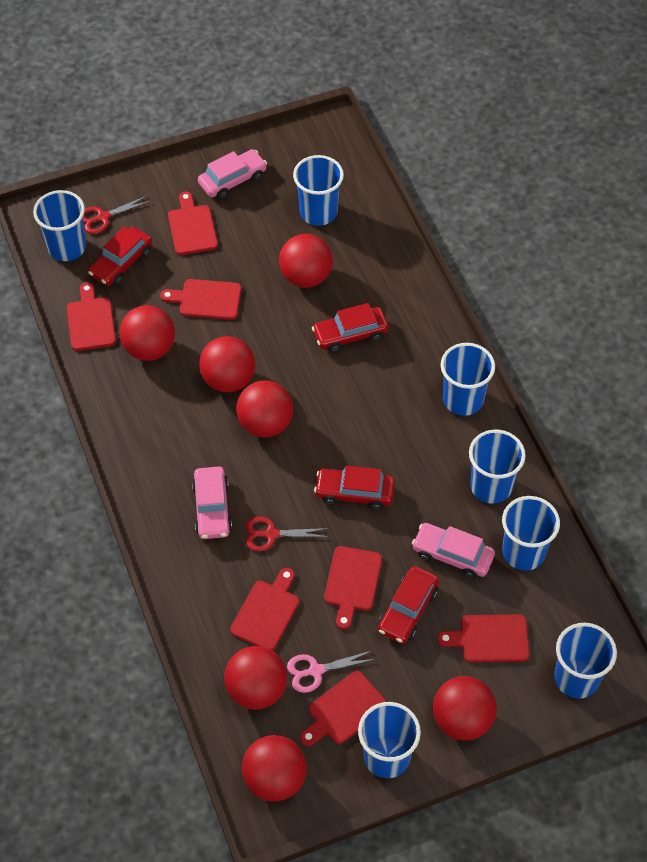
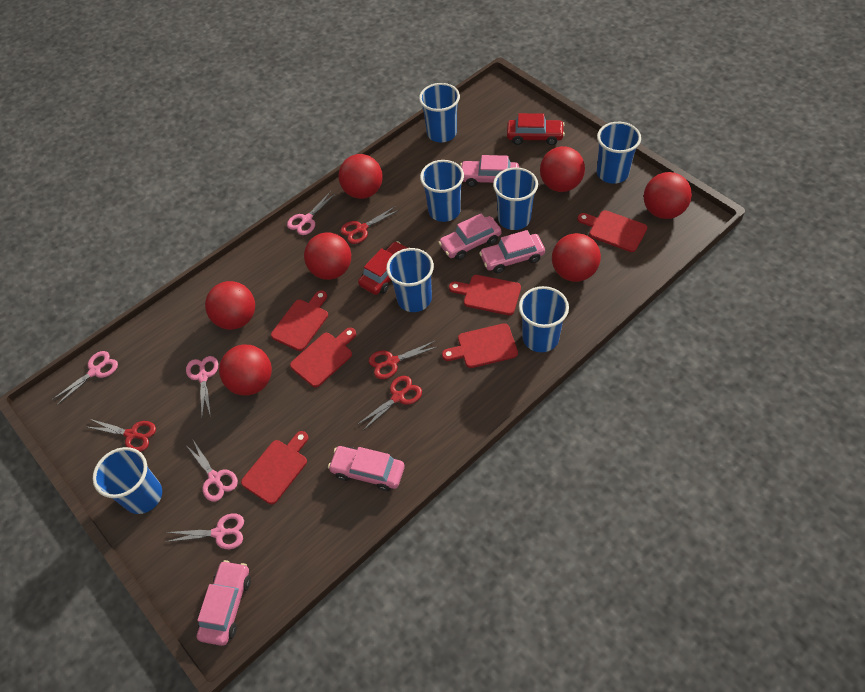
pink car: 3 -> 5
pink scissors: 1 -> 5
red car: 4 -> 2
red cutting board: 7 -> 6
red scissors: 2 -> 4

